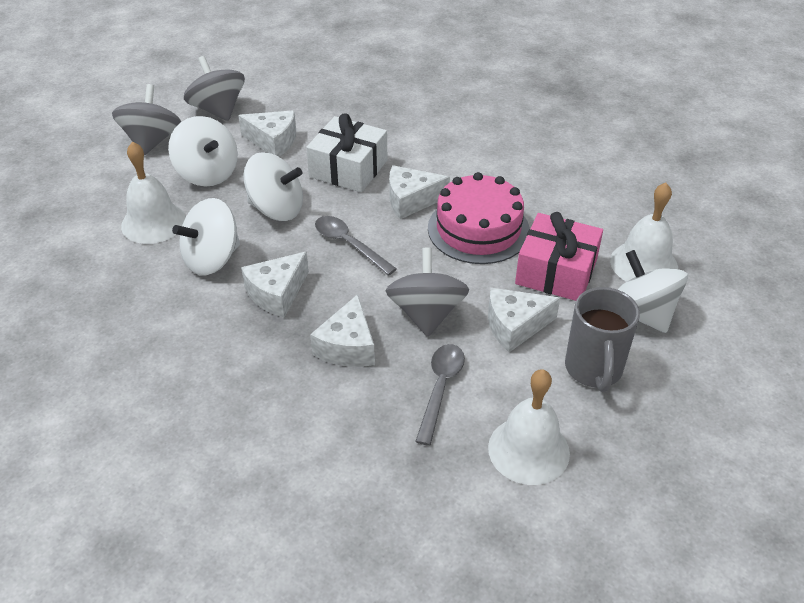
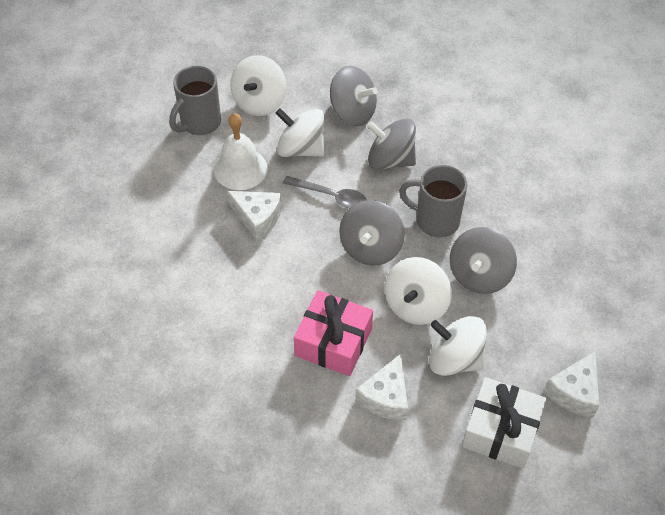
grey mug: 1 -> 2
grey spinning top: 3 -> 4
grey spoon: 2 -> 1
pink cake: 1 -> 0
white bell: 3 -> 1
white cheese: 5 -> 3

